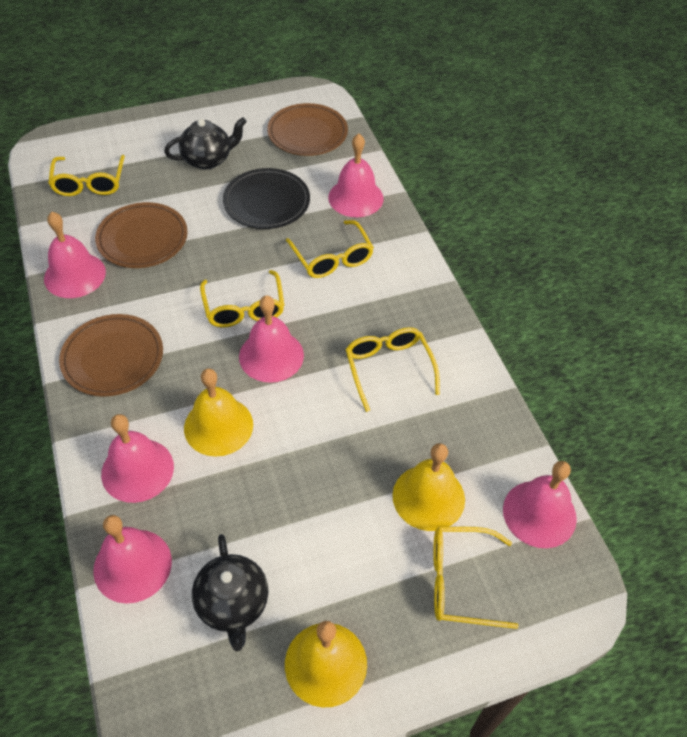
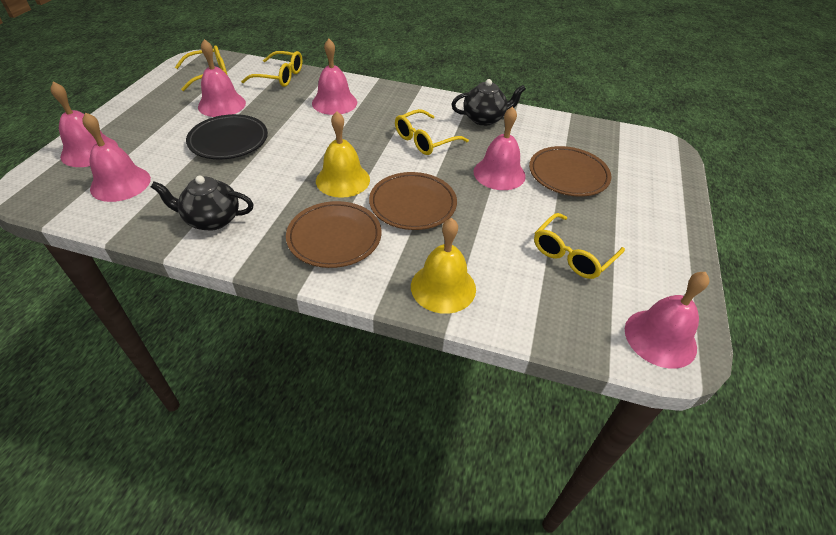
yellow bell: 3 -> 2
yellow glasses: 5 -> 4

